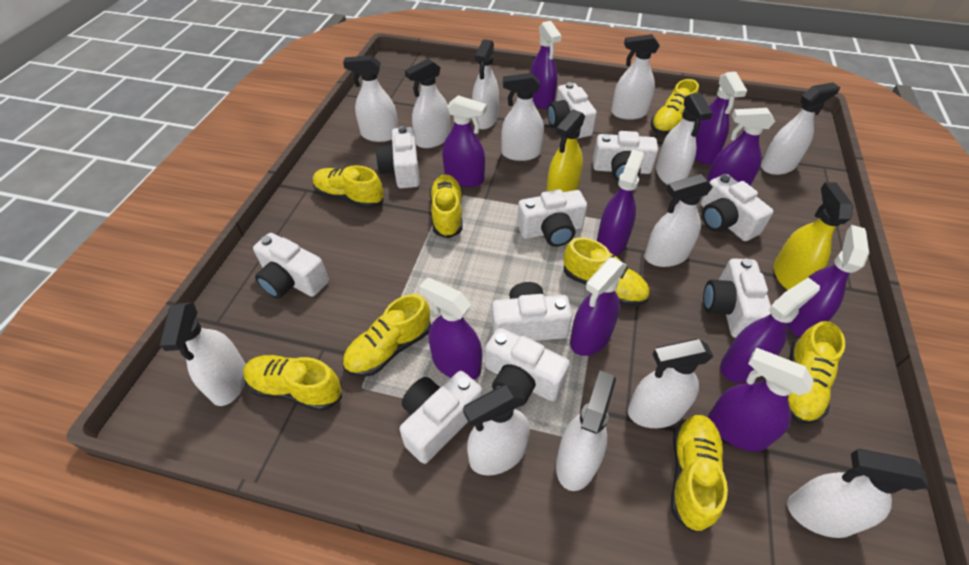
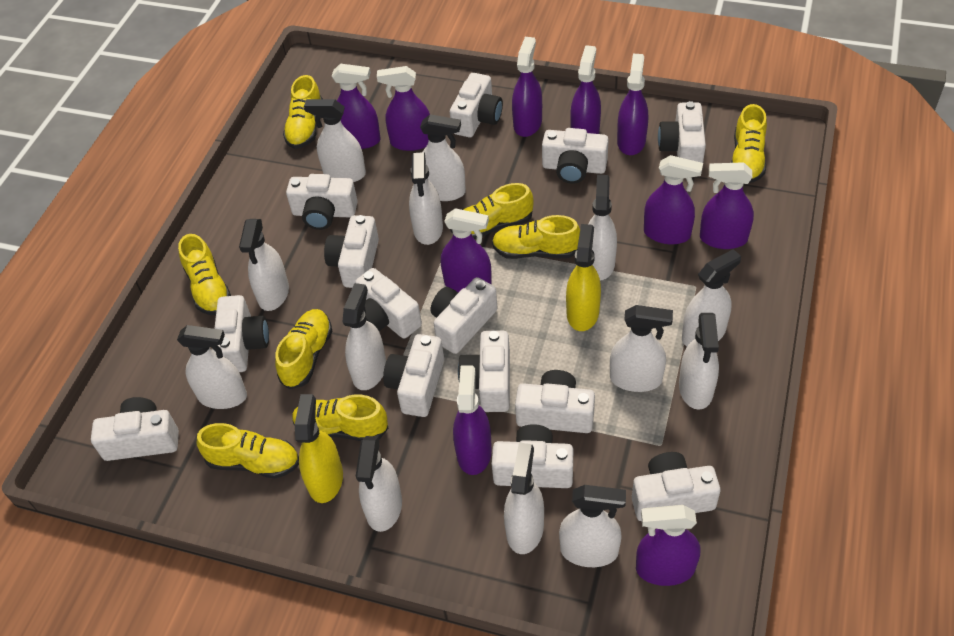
white camera: 10 -> 14

